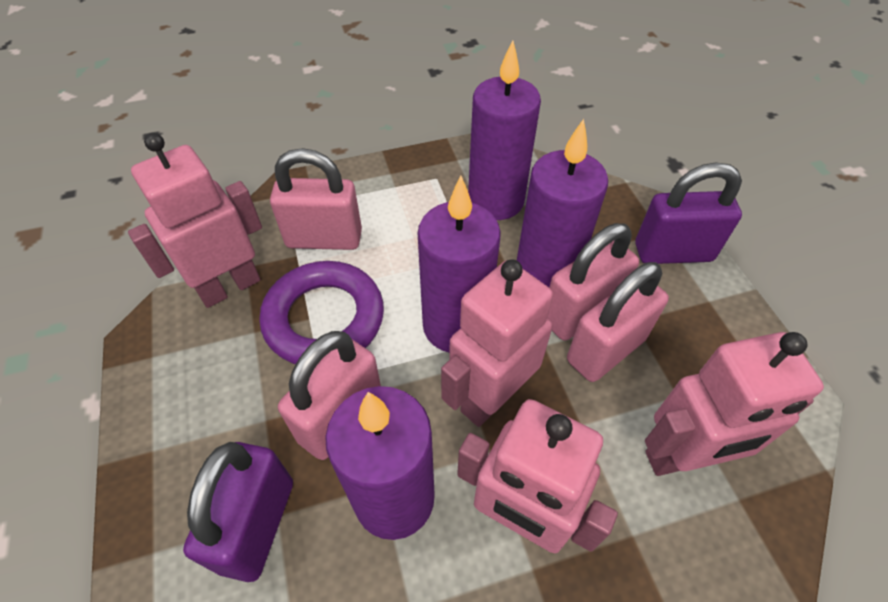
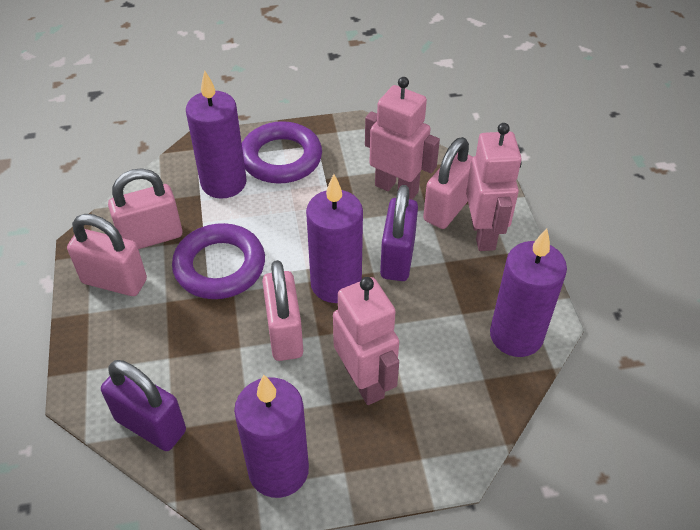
pink robot: 4 -> 3
purple ring: 1 -> 2

